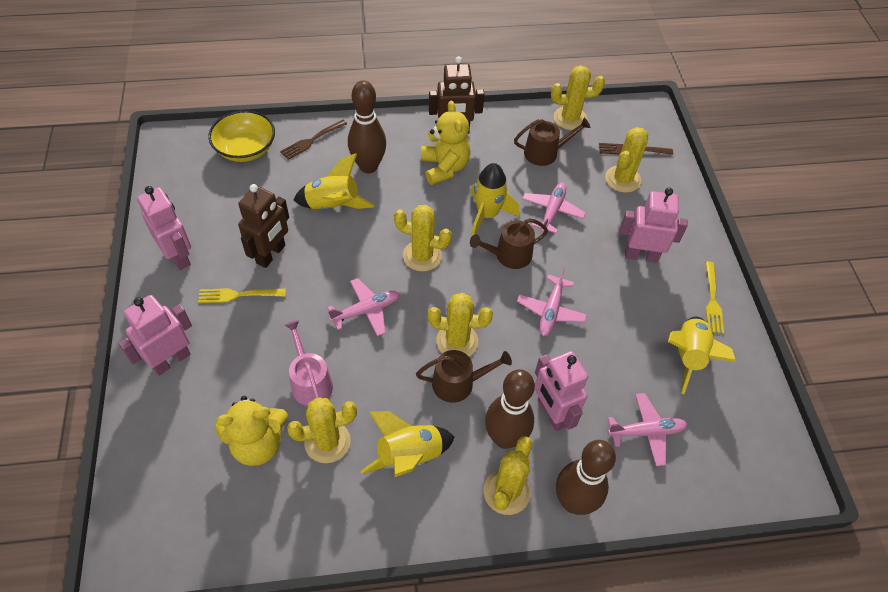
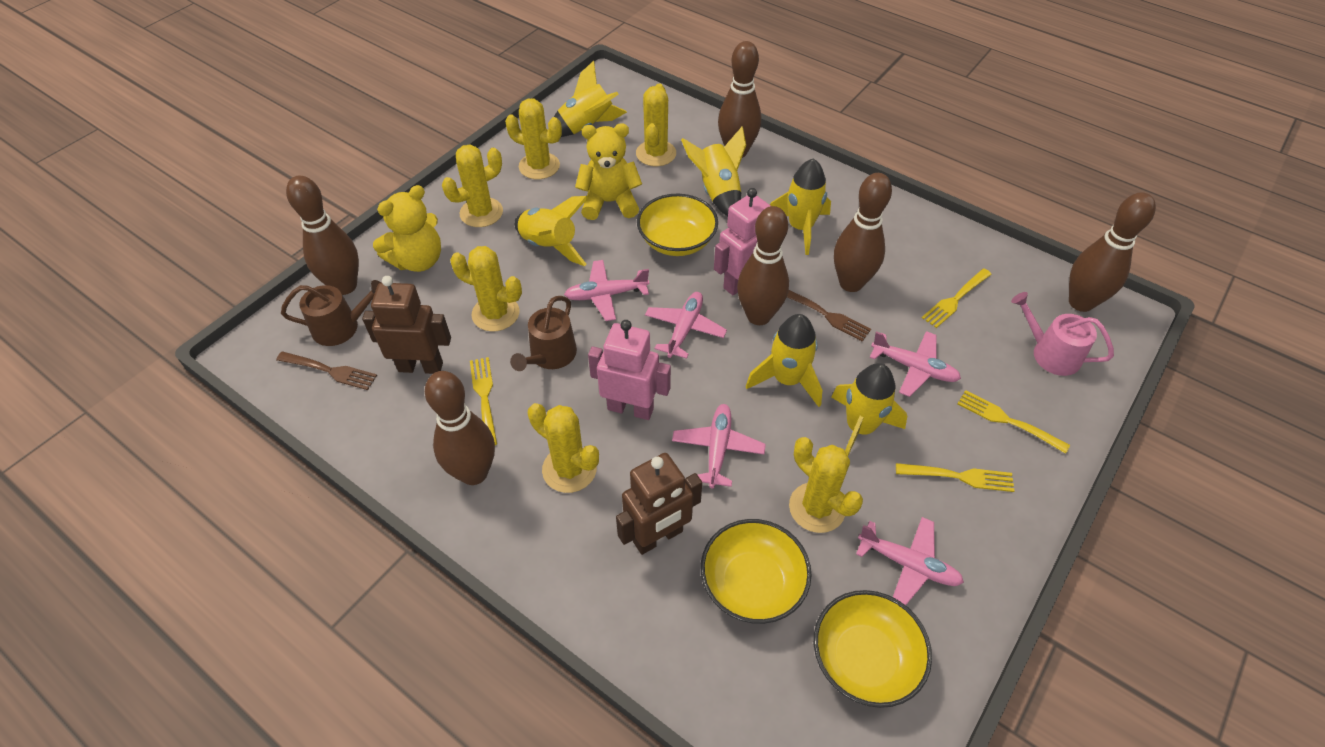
brown bowling pin: 3 -> 6
brown watering can: 3 -> 2
pink plane: 4 -> 5
pink robot: 4 -> 2
yellow bowl: 1 -> 3
yellow fork: 2 -> 4
yellow rocket: 4 -> 6

